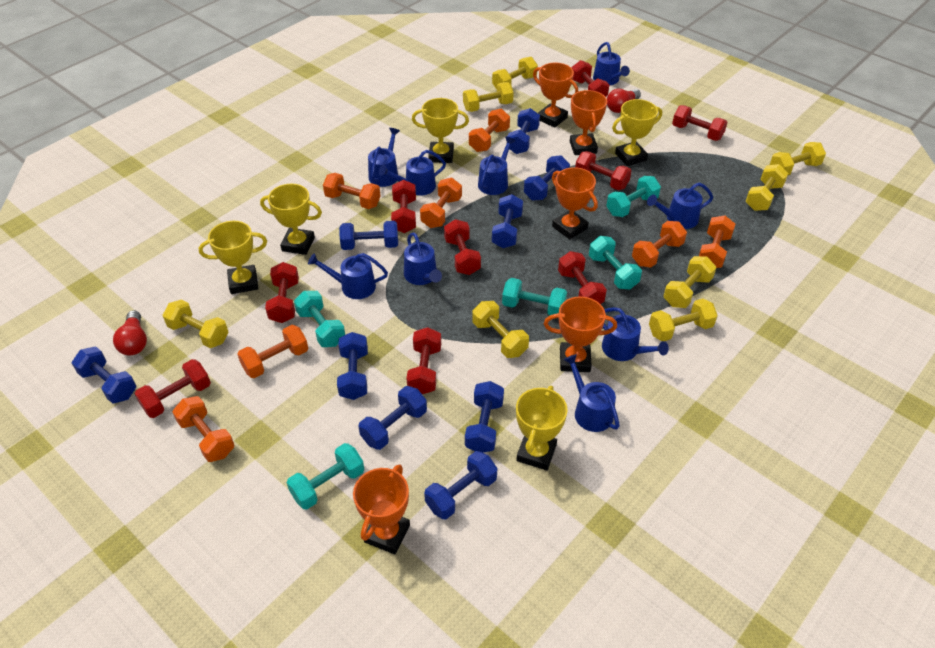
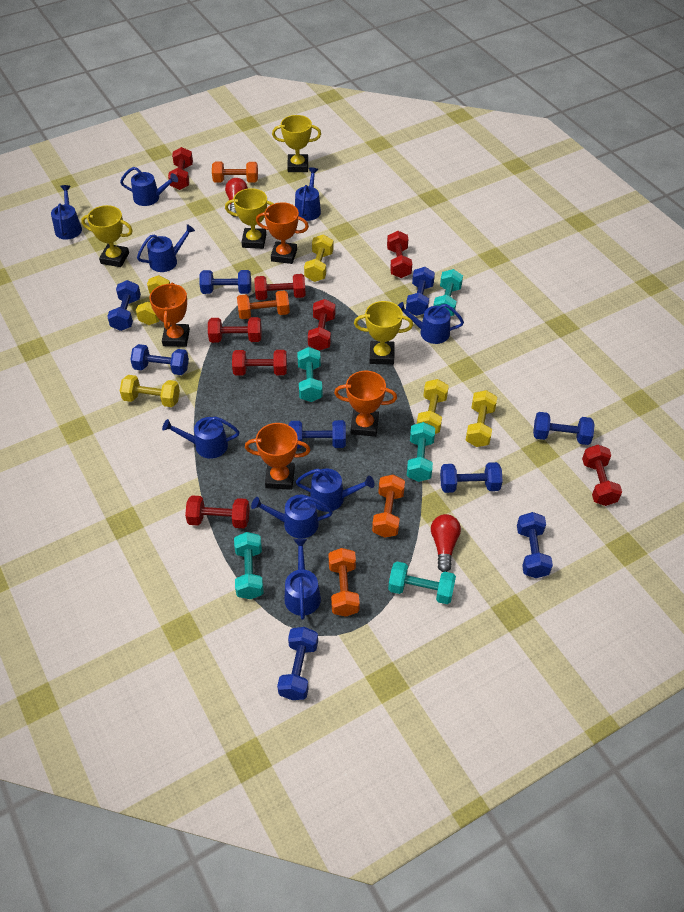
orange dumbbell: 7 -> 4
orange trophy: 5 -> 4
red dumbbell: 9 -> 8
yellow dumbbell: 8 -> 5
yellow trophy: 5 -> 4

